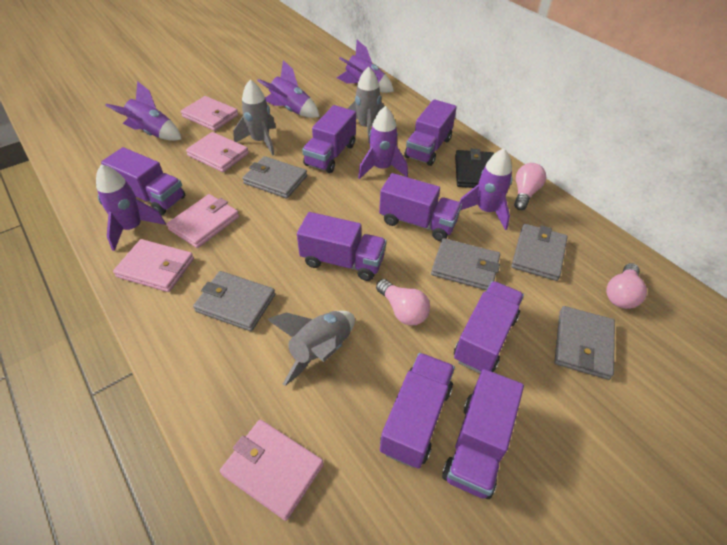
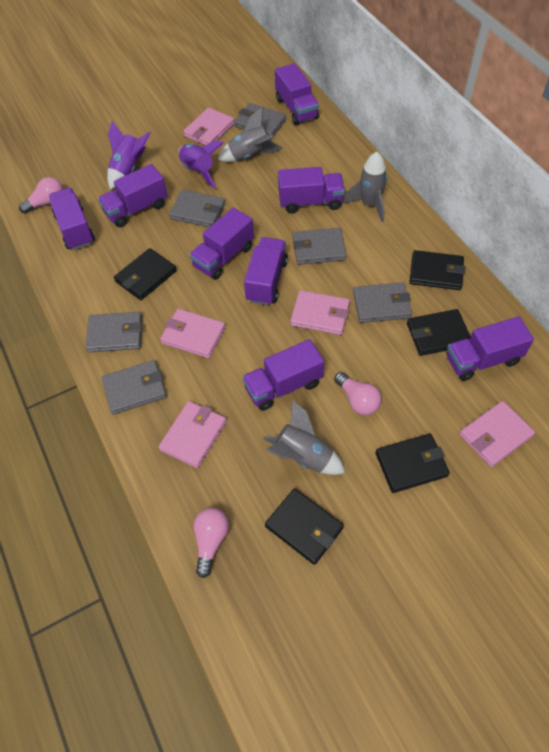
black wallet: 1 -> 5
grey wallet: 5 -> 6
purple rocket: 6 -> 2

